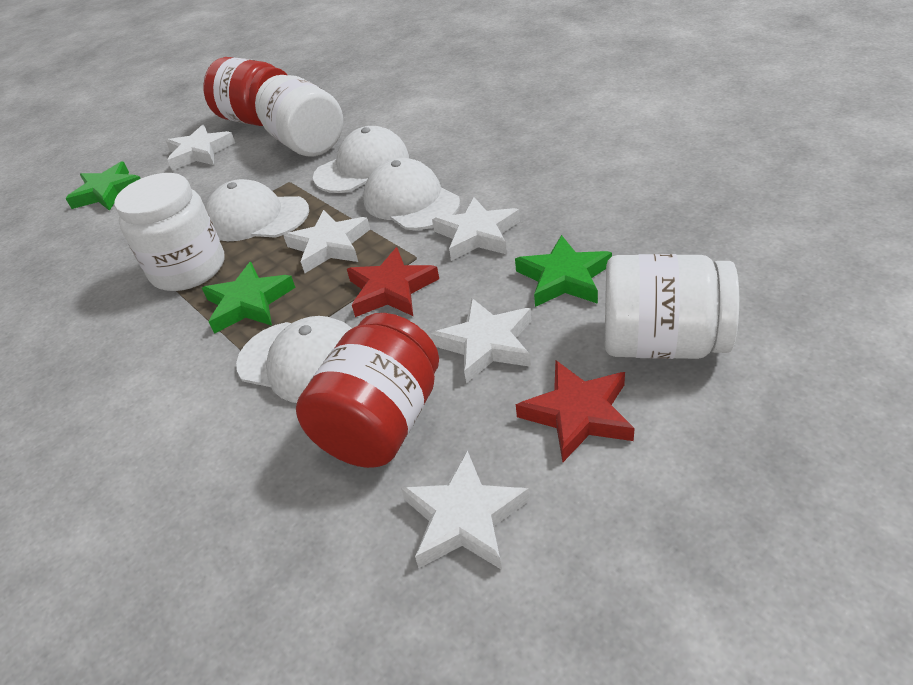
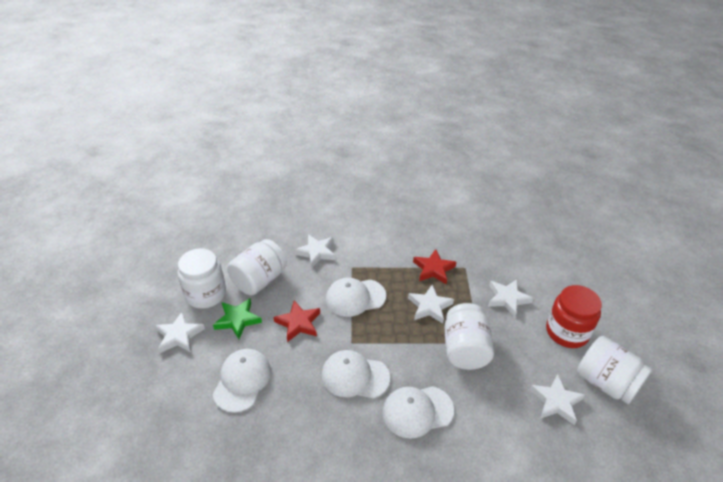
green star: 3 -> 1
red jar: 2 -> 1
white jar: 3 -> 4

